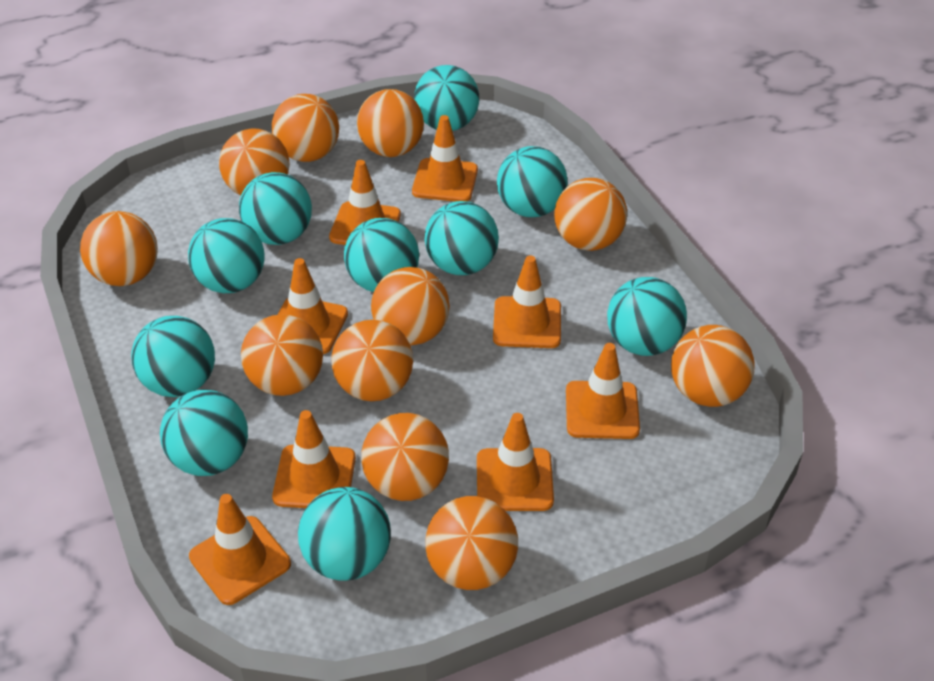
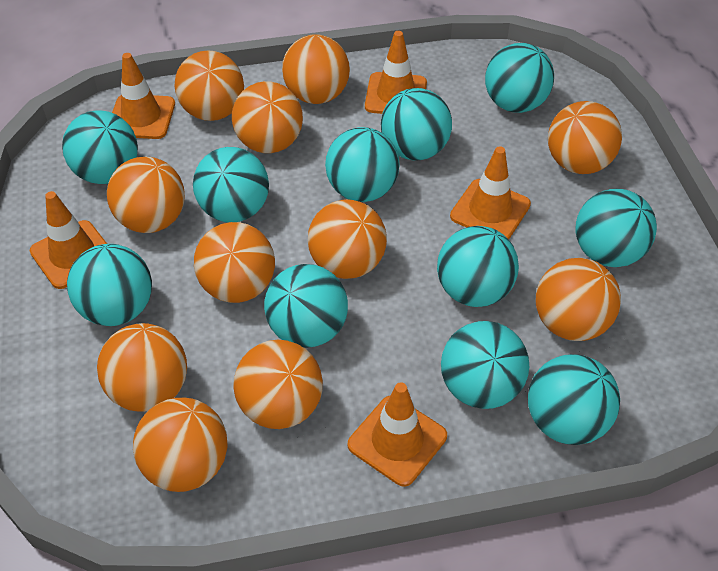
orange traffic cone: 8 -> 5
turquoise ball: 10 -> 11

